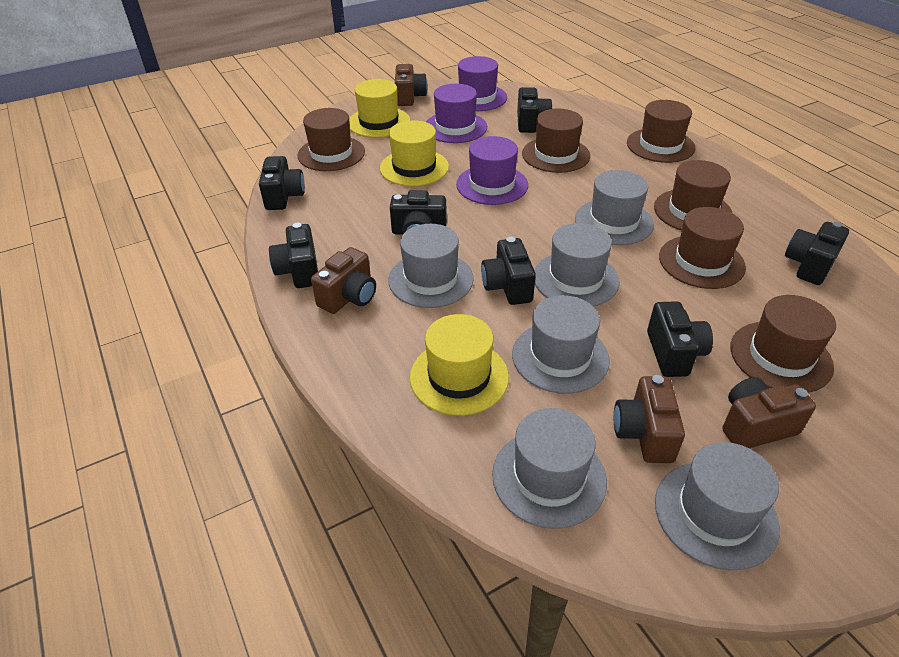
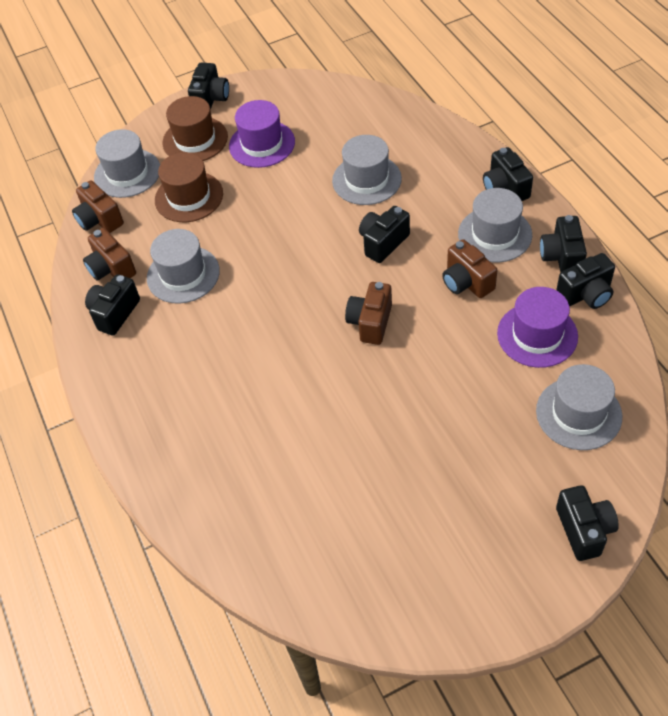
brown hat: 6 -> 2
grey hat: 6 -> 5
purple hat: 3 -> 2
yellow hat: 3 -> 0

